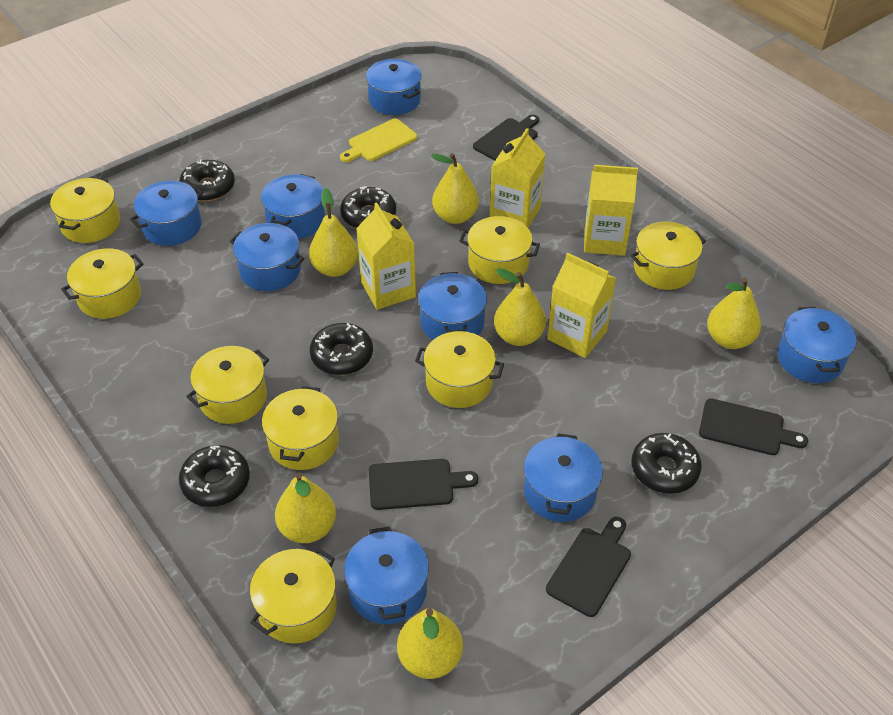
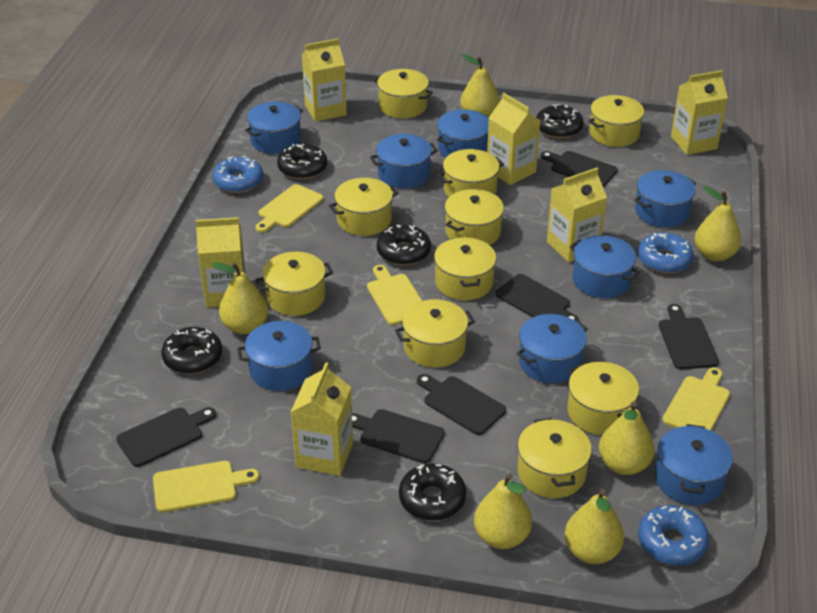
black cutting board: 4 -> 6
blue donut: 0 -> 3
yellow carton: 4 -> 6
yellow cutting board: 1 -> 4
yellow pot: 8 -> 10

